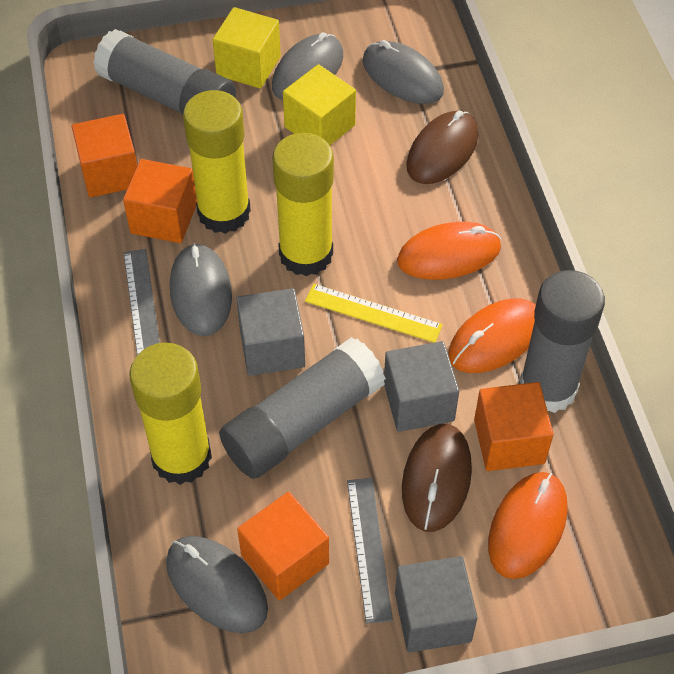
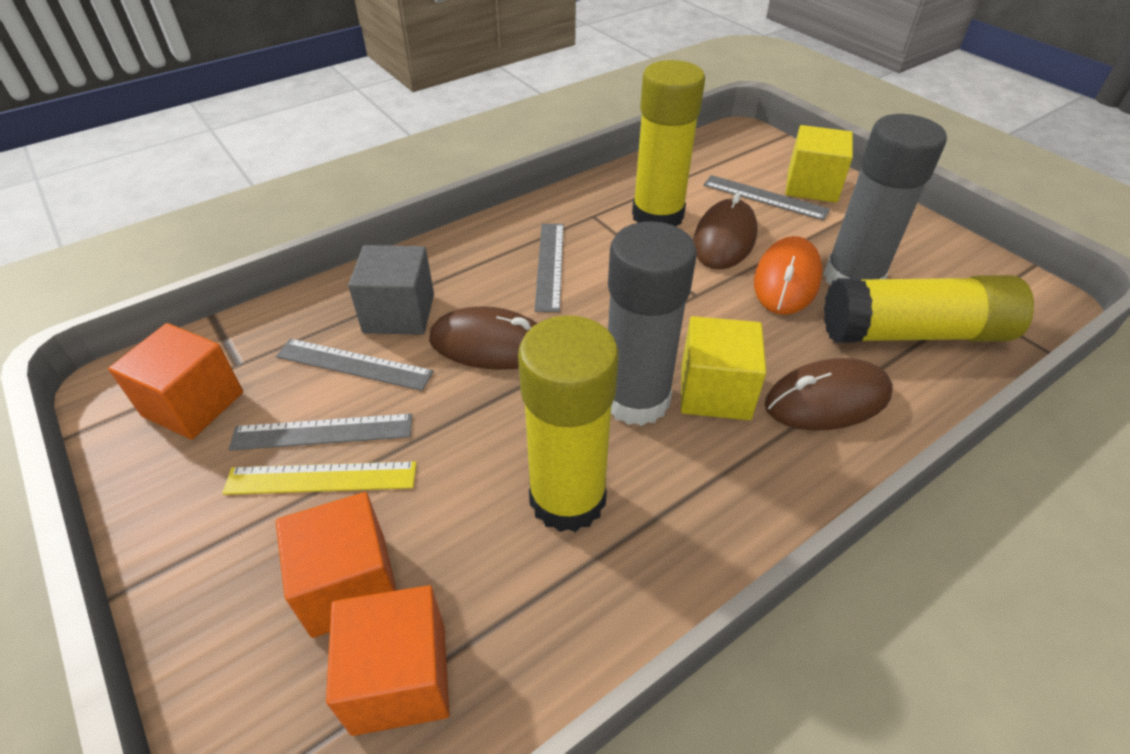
brown mouse: 2 -> 3
grey cube: 3 -> 1
grey glue stick: 3 -> 2
grey mouse: 4 -> 0
grey ruler: 2 -> 4
orange cube: 4 -> 3
orange mouse: 3 -> 1

